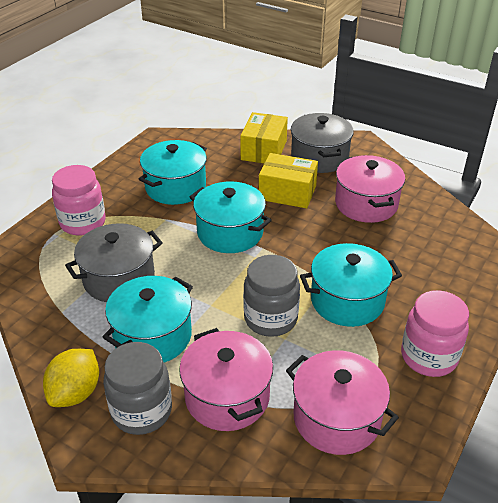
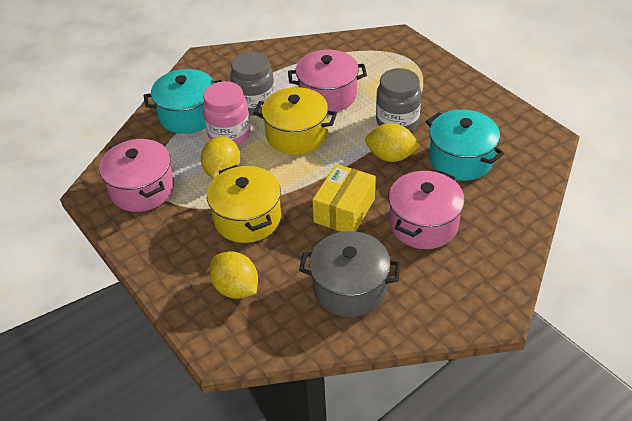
grey pot: 2 -> 1
pink jar: 2 -> 1
turquoise pot: 4 -> 2
yellow box: 2 -> 1
yellow lemon: 1 -> 3
yellow pot: 0 -> 2

